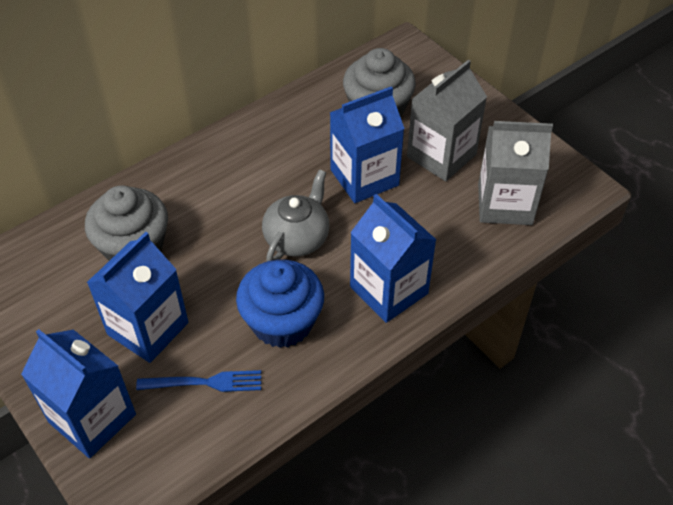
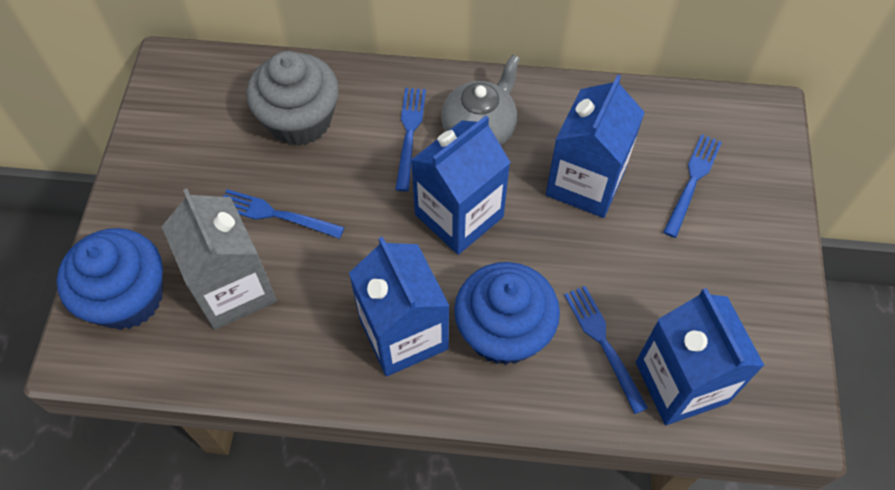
blue cupcake: 1 -> 2
blue fork: 1 -> 4
grey carton: 2 -> 1
grey cupcake: 2 -> 1

